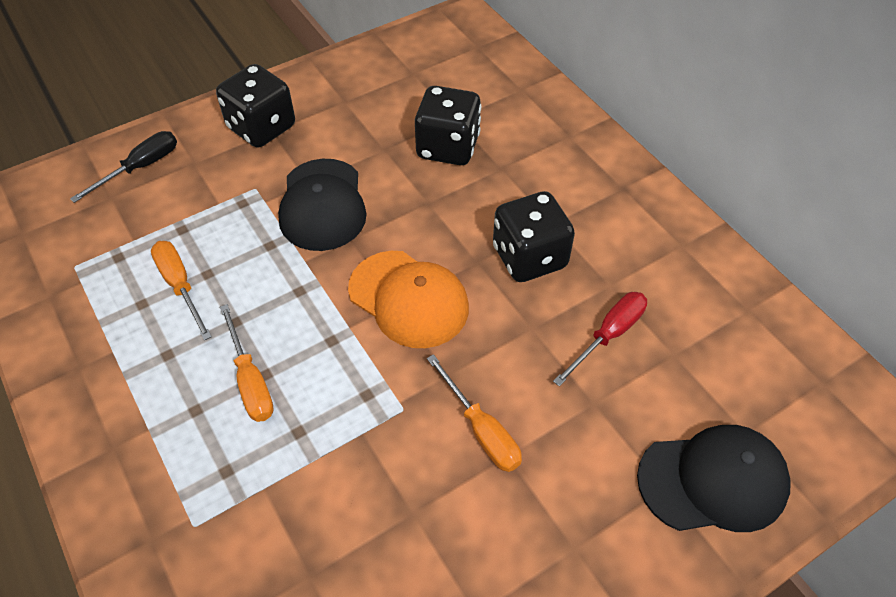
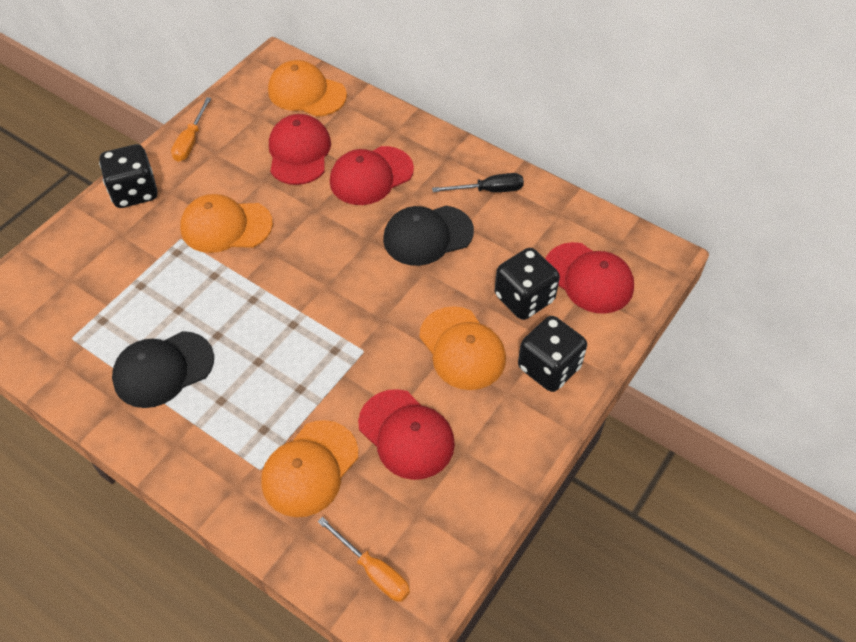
orange cap: 1 -> 4
orange screwdriver: 3 -> 2
red cap: 0 -> 4
red screwdriver: 1 -> 0

